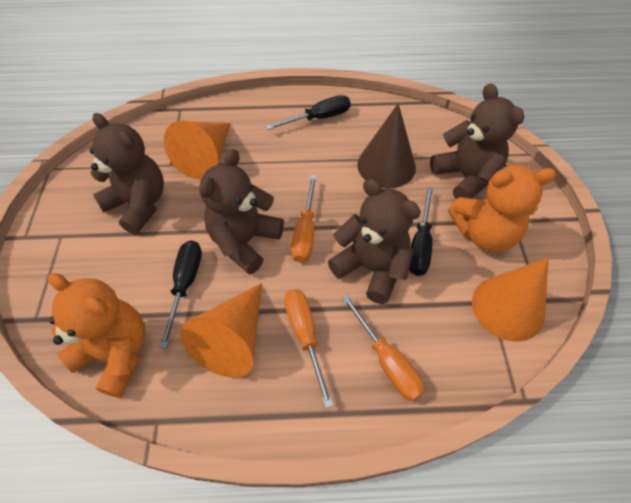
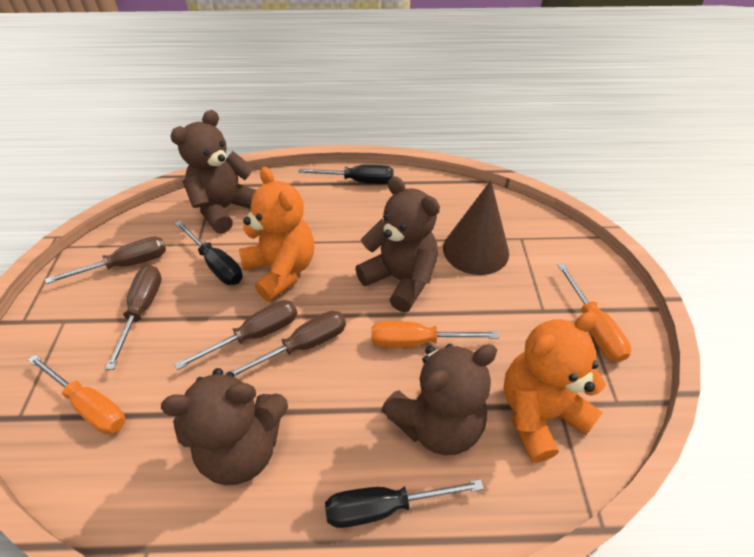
brown screwdriver: 0 -> 4
orange cone: 3 -> 0

